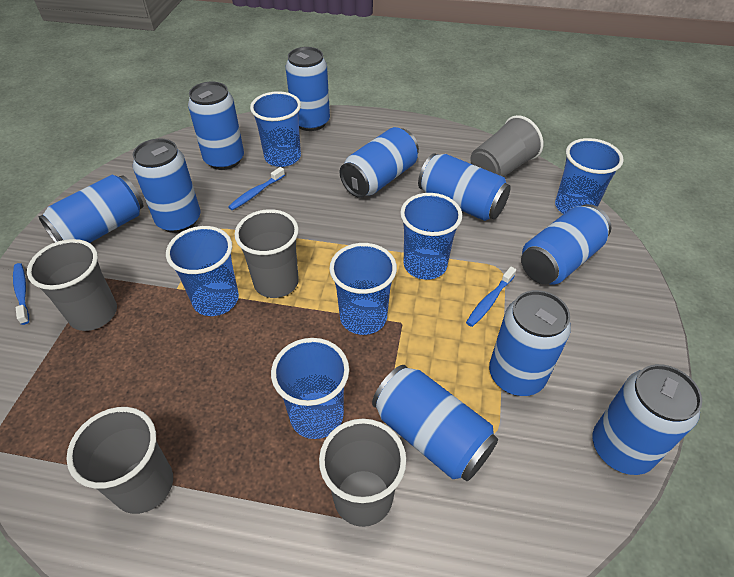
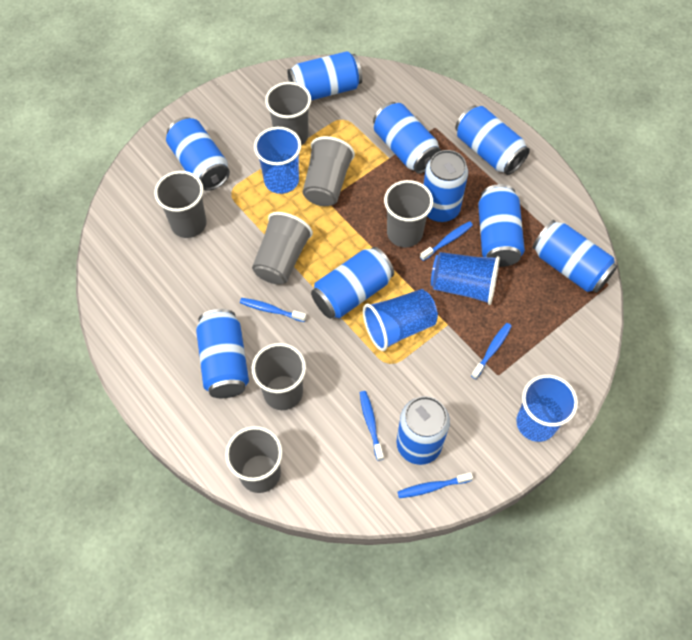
blue cup: 6 -> 4
blue toothbrush: 3 -> 5
grey cup: 5 -> 7

